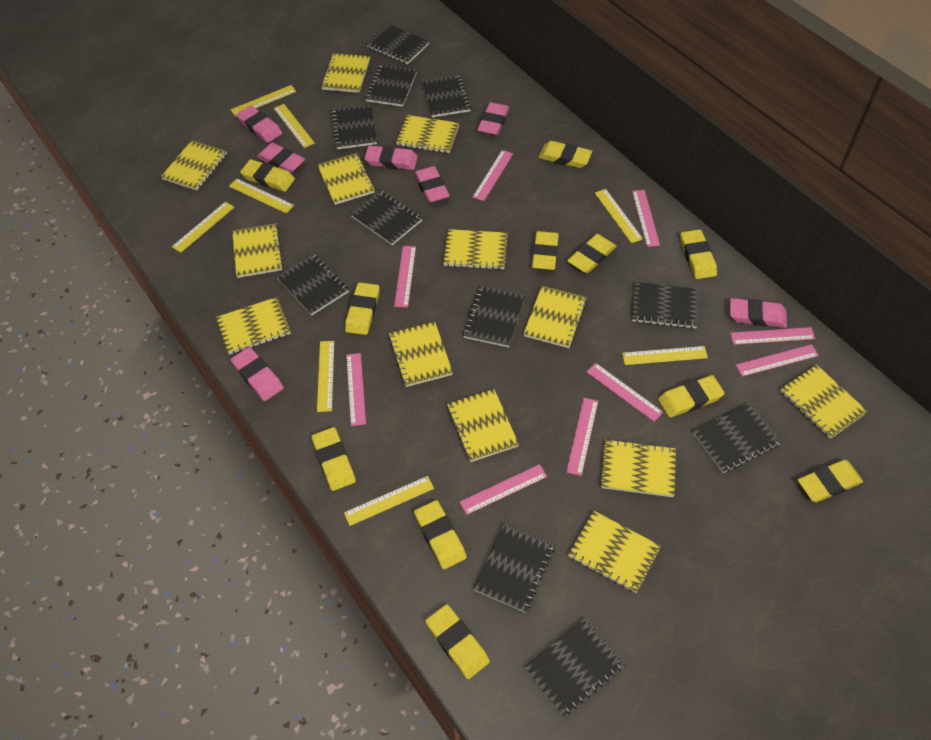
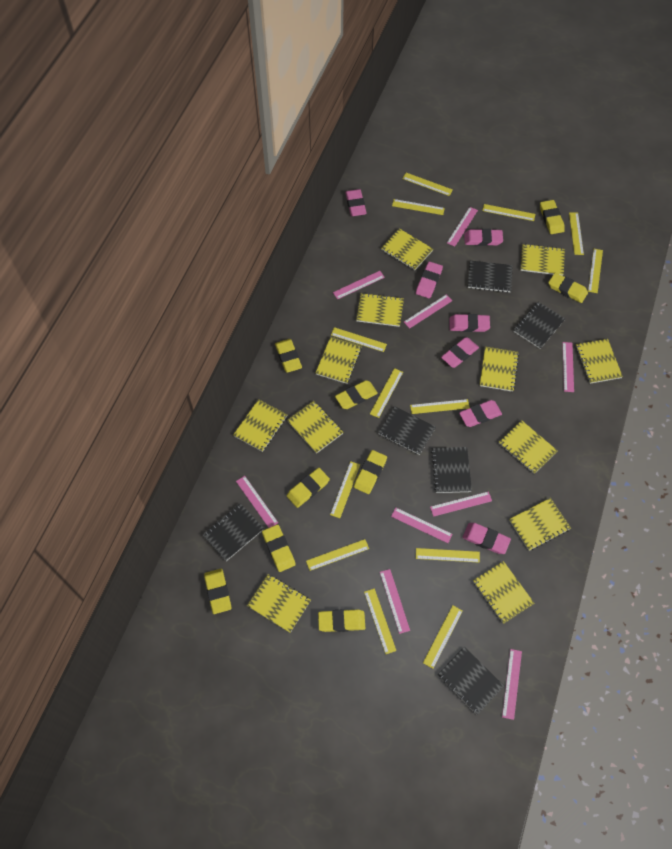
black notebook: 11 -> 6
yellow eraser: 11 -> 9
yellow notebook: 13 -> 12
yellow ruler: 8 -> 13

